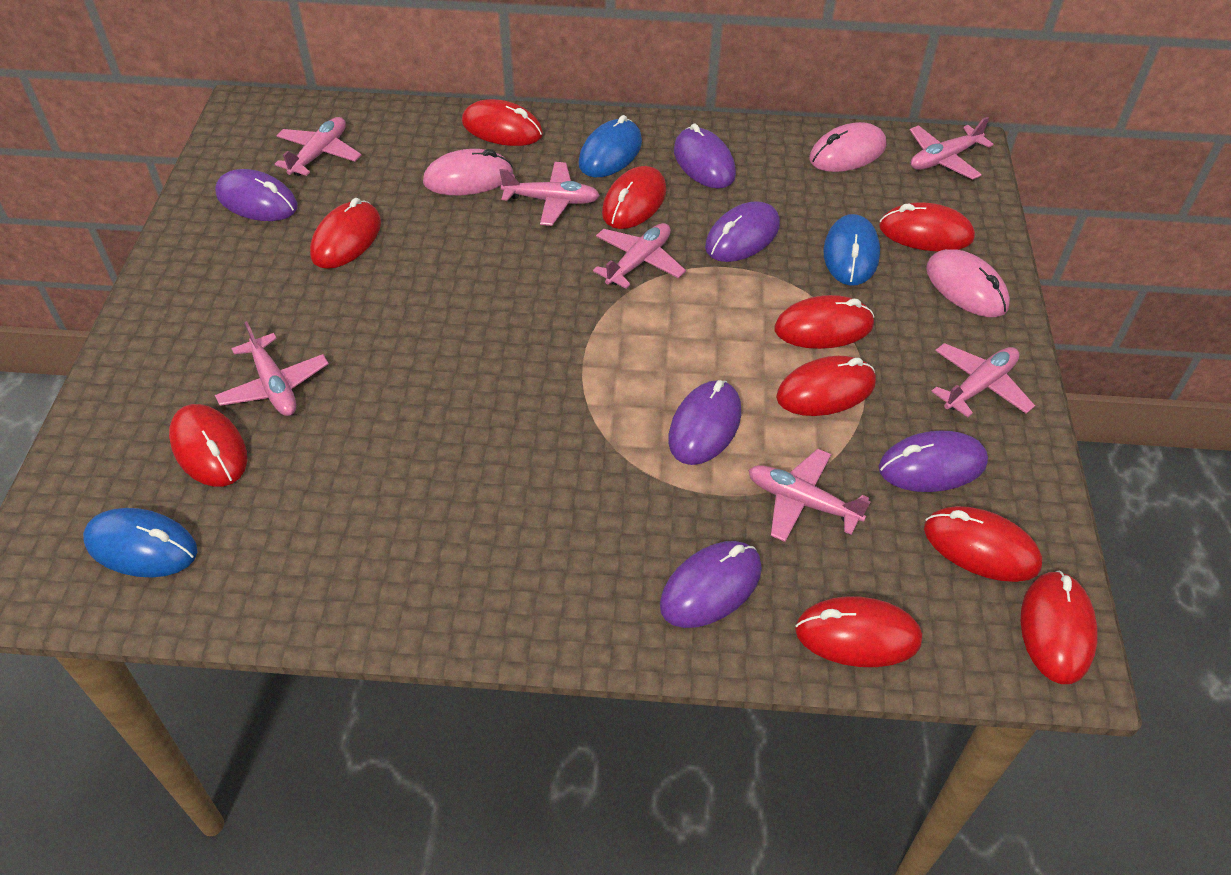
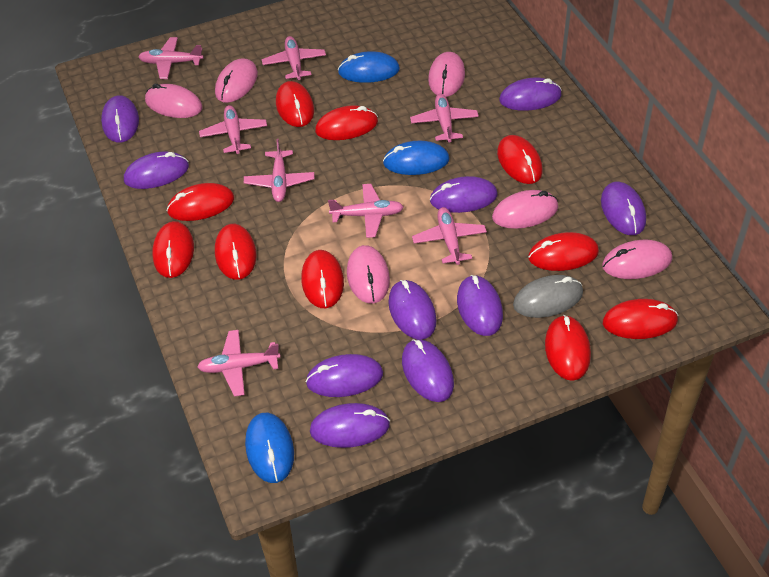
grey mouse: 0 -> 1
pink mouse: 3 -> 6
pink plane: 7 -> 8
purple mouse: 6 -> 10

